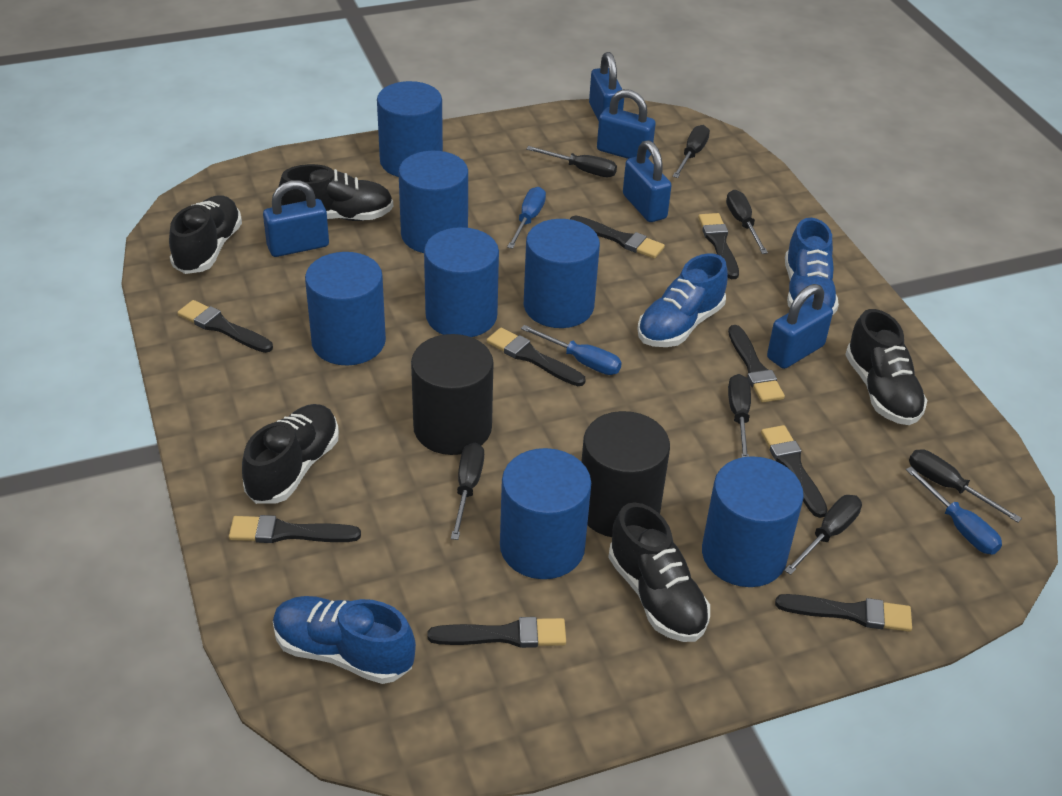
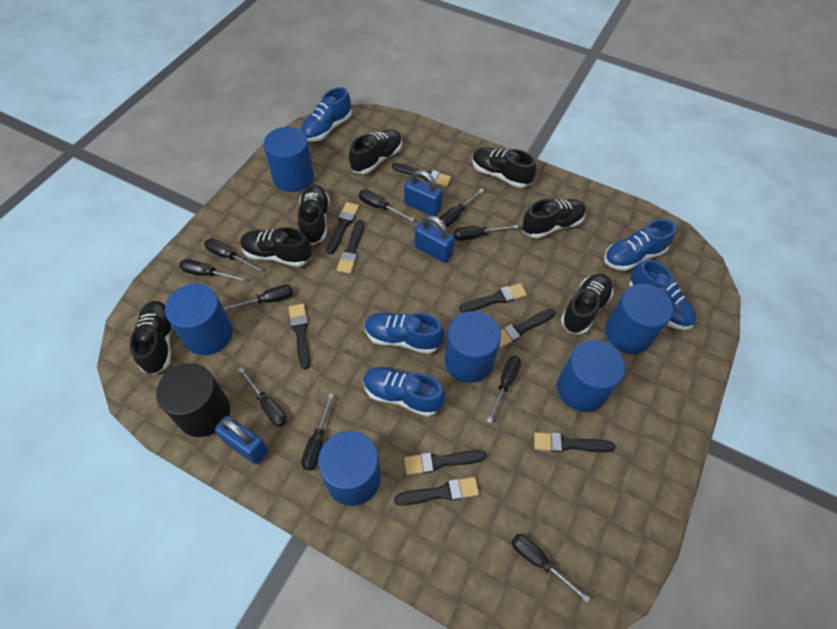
black cylinder: 2 -> 1
black screwdriver: 7 -> 10
black shoe: 5 -> 7
blue cylinder: 7 -> 6
blue padlock: 5 -> 3
blue screwdriver: 3 -> 0
blue shoe: 3 -> 5

